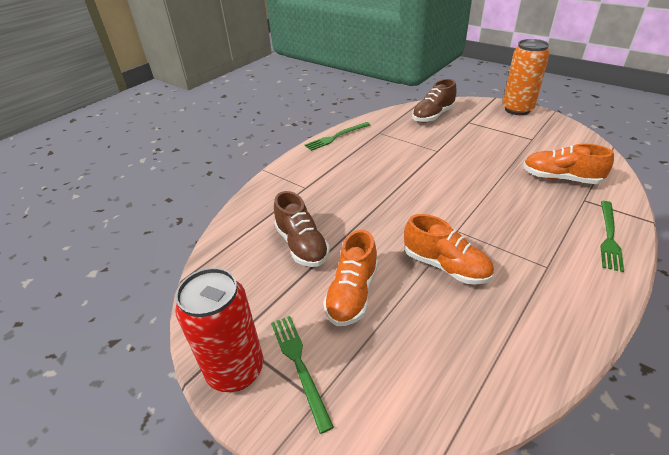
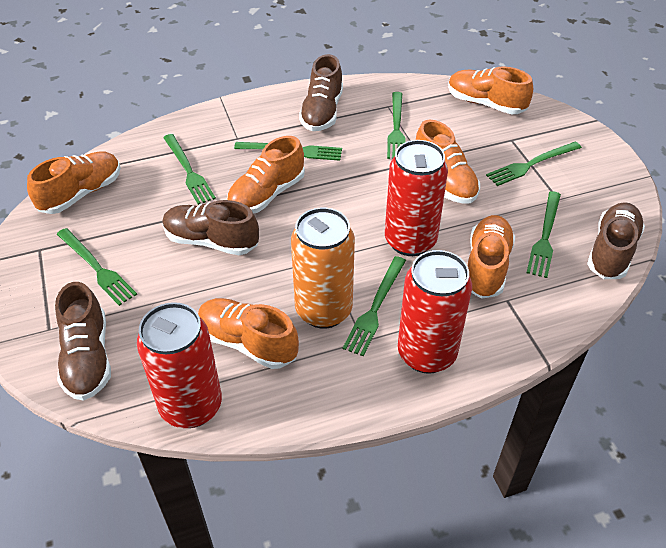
brown shoe: 2 -> 4
green fork: 3 -> 7
orange shoe: 3 -> 6
red can: 1 -> 3

